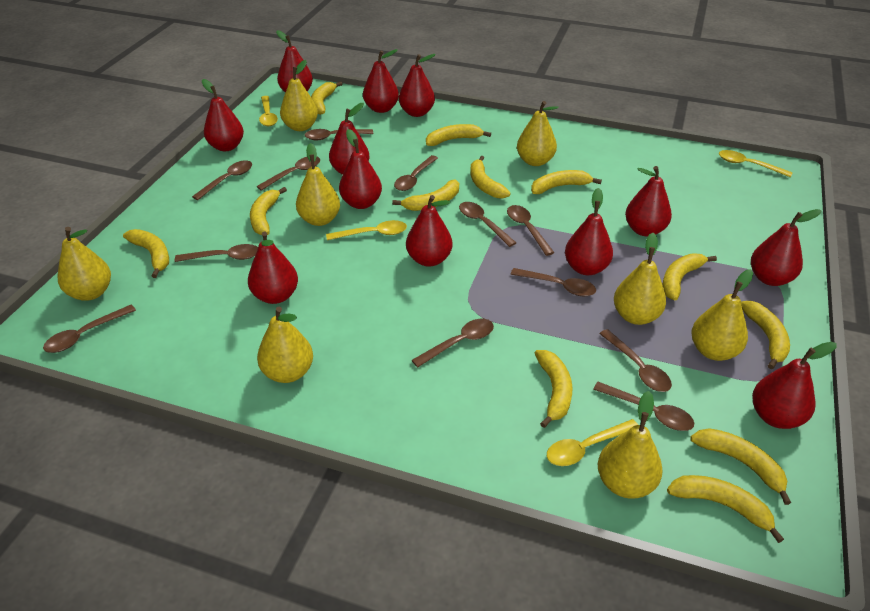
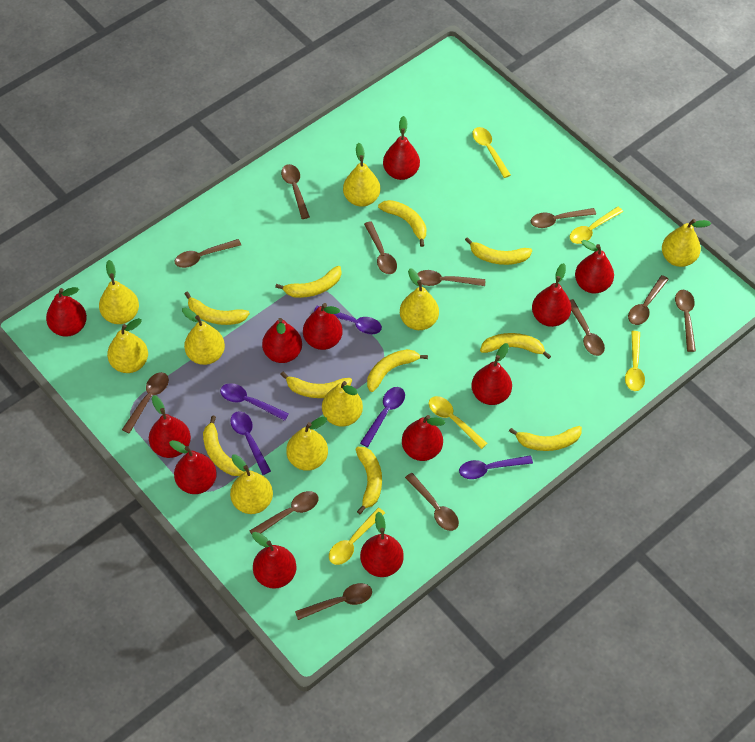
purple spoon: 0 -> 5
yellow banana: 12 -> 10
yellow pear: 8 -> 9
yellow spoon: 4 -> 5

